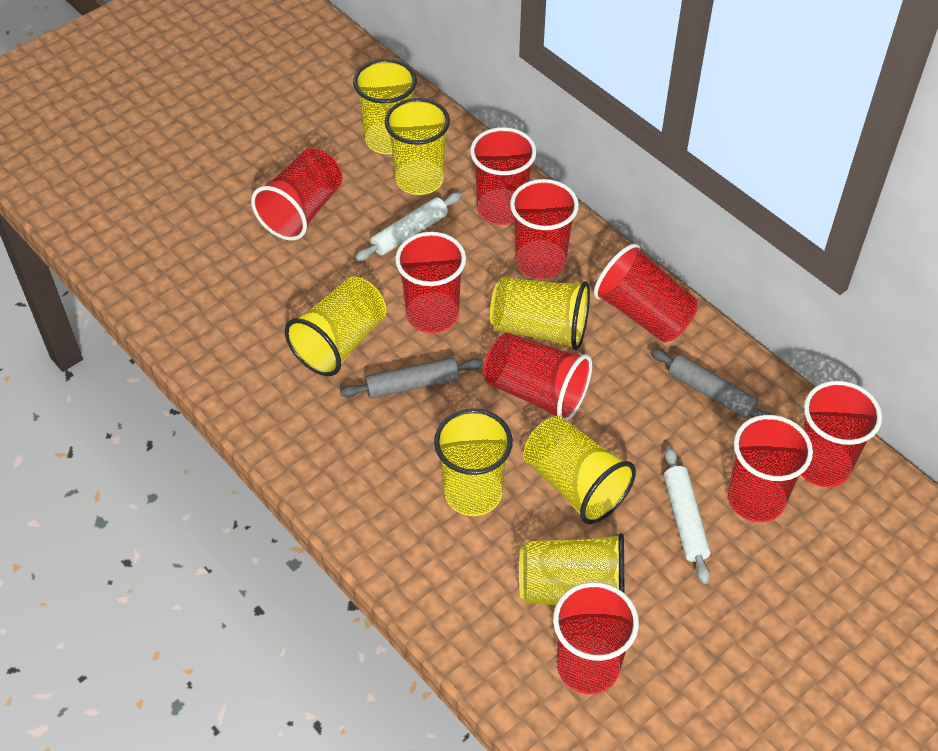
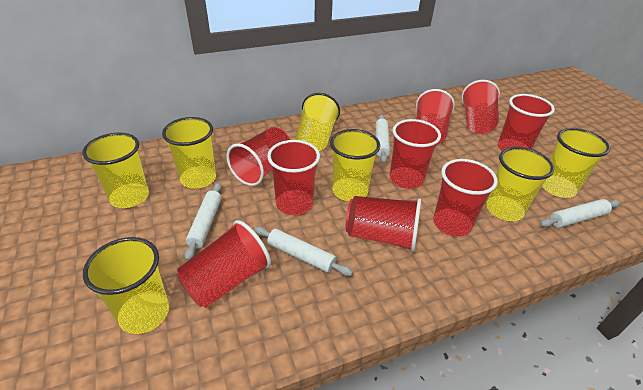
grey rolling pin: 2 -> 0
white rolling pin: 2 -> 4

